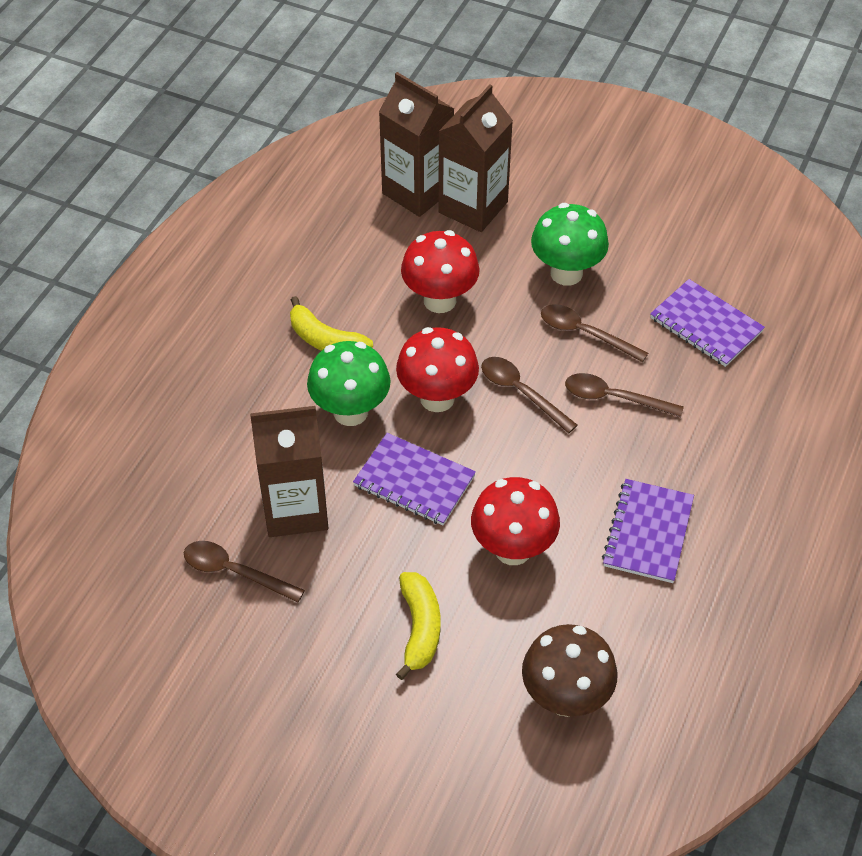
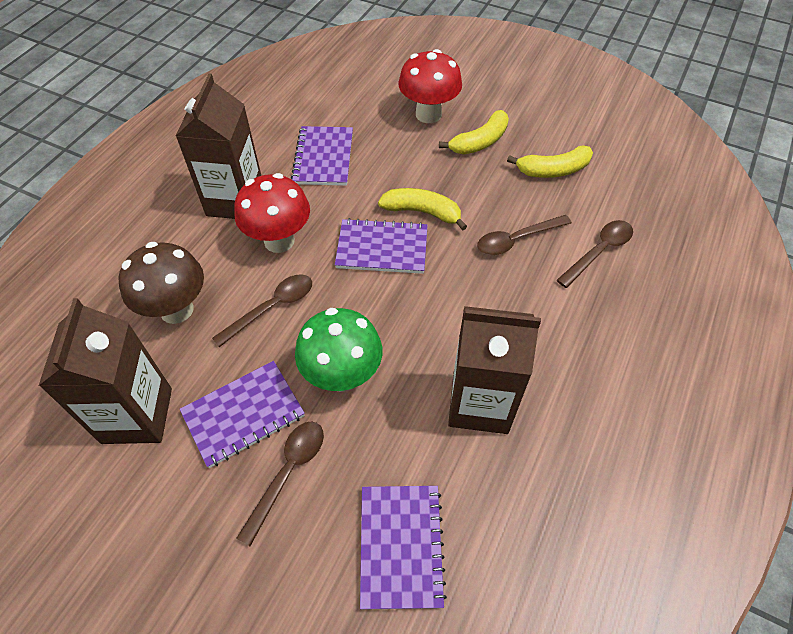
green mushroom: 2 -> 1
purple notebook: 3 -> 4
red mushroom: 3 -> 2
yellow banana: 2 -> 3

